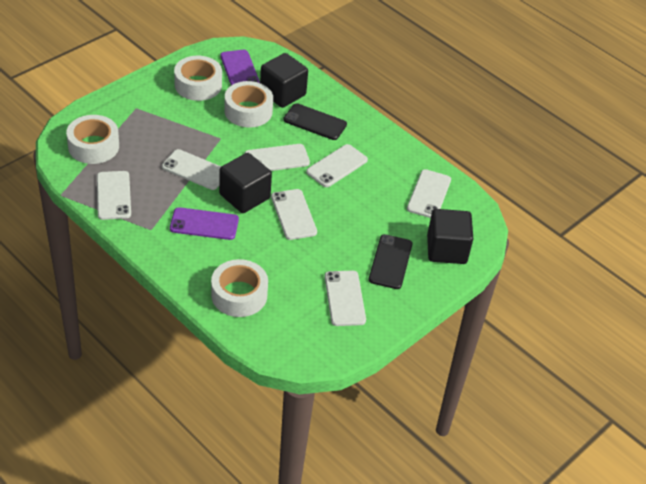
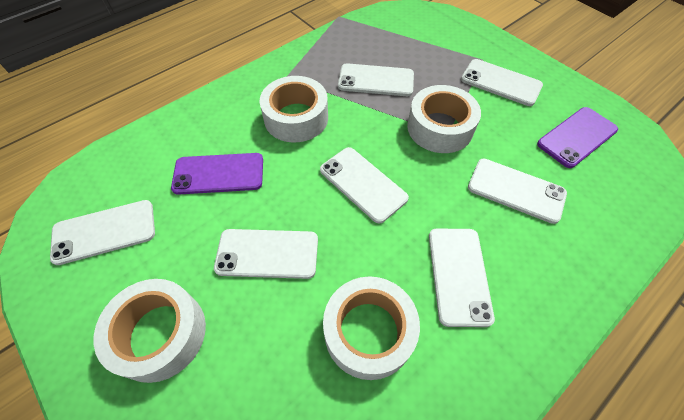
black cube: 3 -> 0
black phone: 2 -> 0

